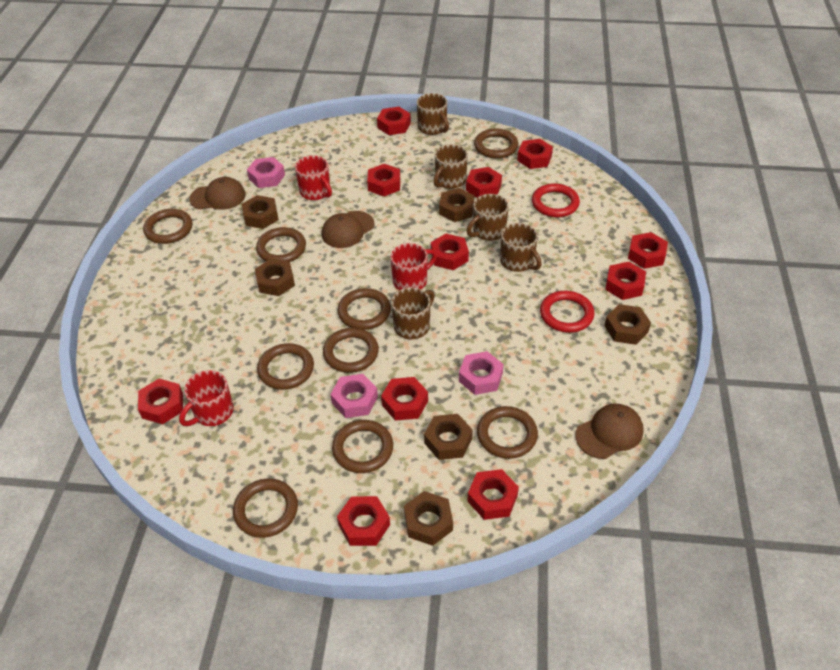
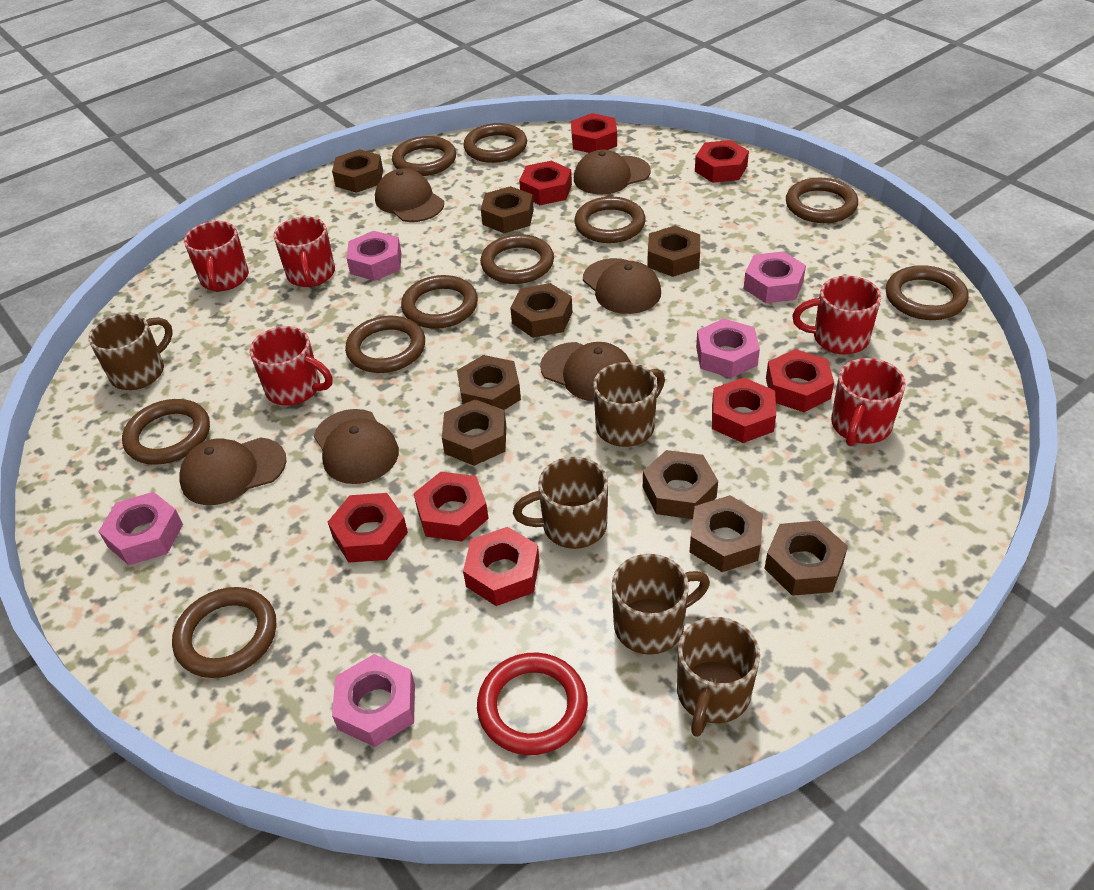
brown cap: 3 -> 6
brown nut: 6 -> 9
brown ring: 9 -> 10
pink nut: 3 -> 5
red mug: 3 -> 5
red nut: 11 -> 8
red ring: 2 -> 1

